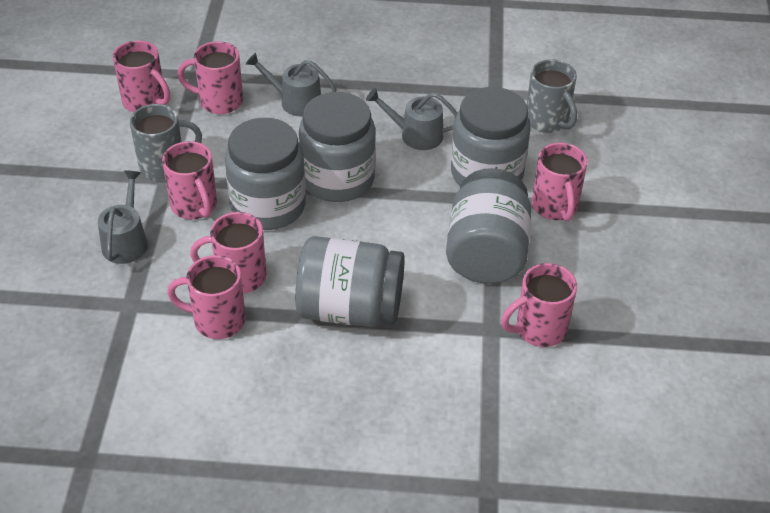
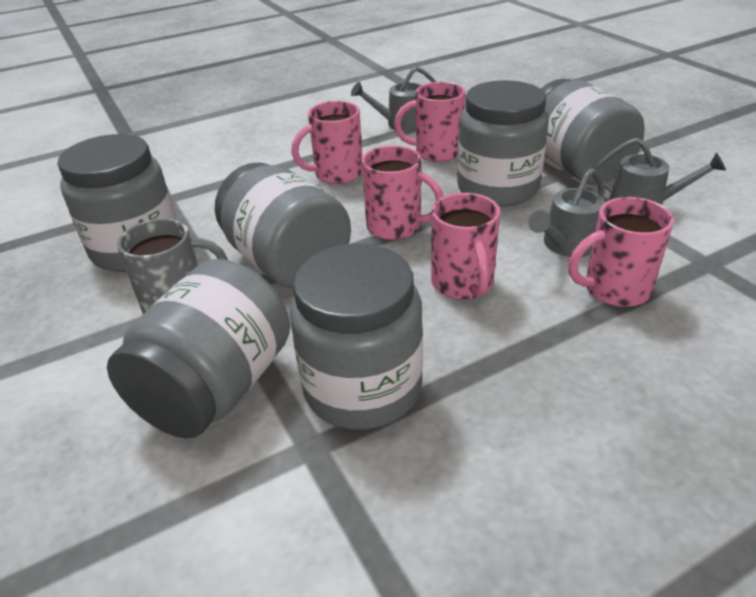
grey jar: 5 -> 6
grey mug: 2 -> 1
pink mug: 7 -> 5

